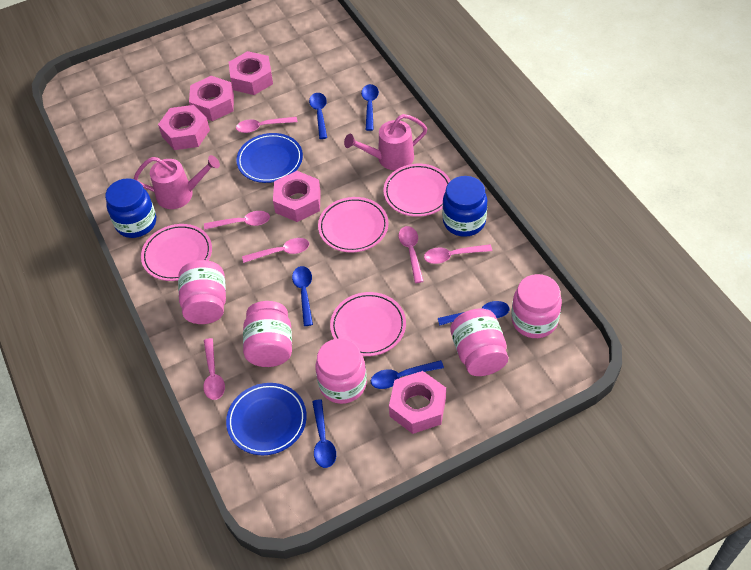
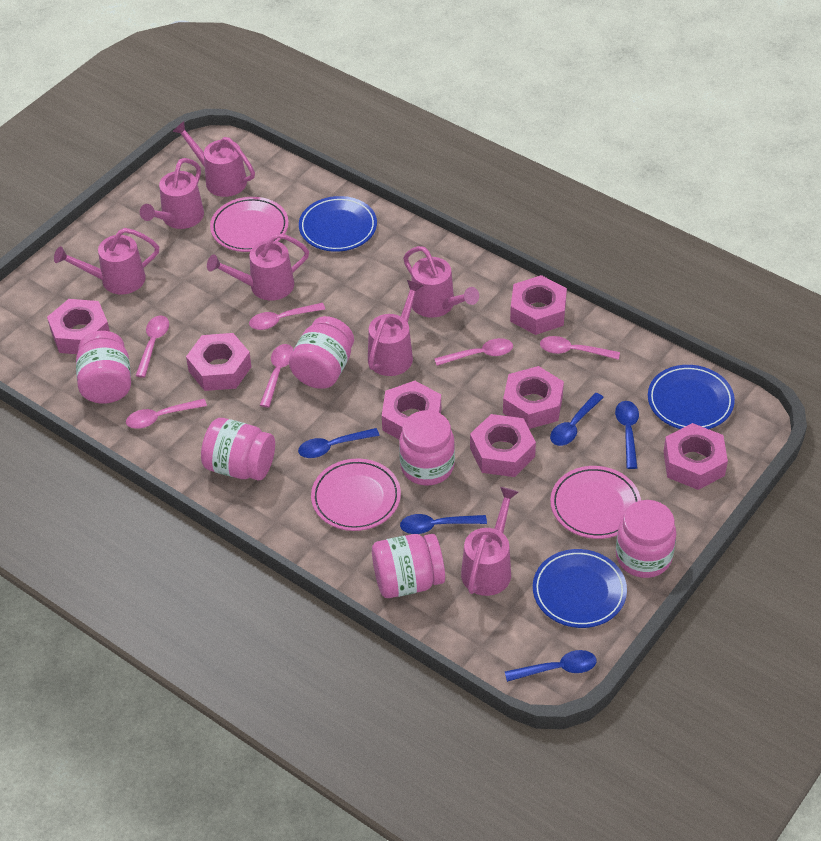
blue jar: 2 -> 0
blue plate: 2 -> 3
blue spoon: 6 -> 5
pink jar: 5 -> 6
pink nut: 5 -> 7
pink plate: 4 -> 3
pink watering can: 2 -> 7

